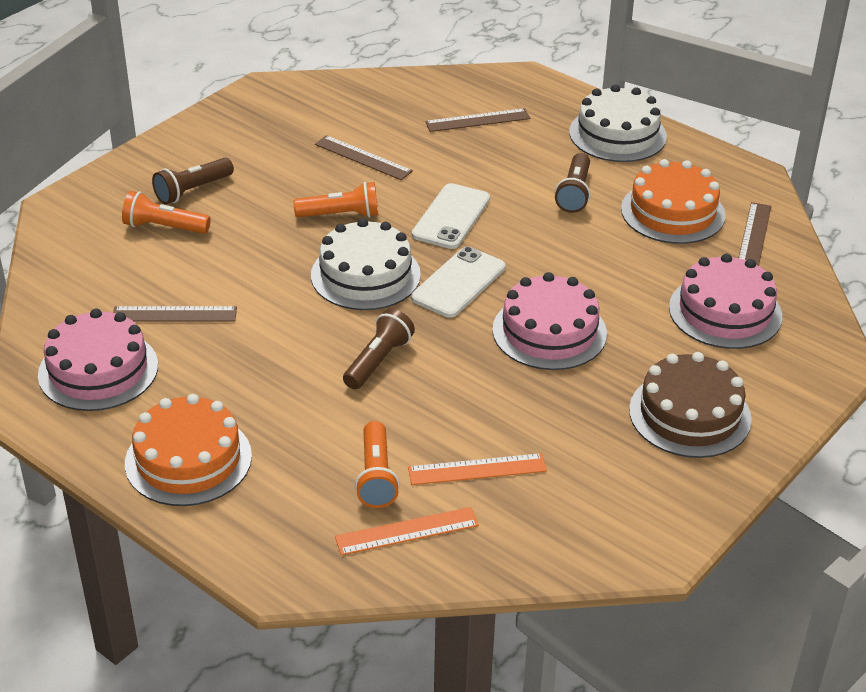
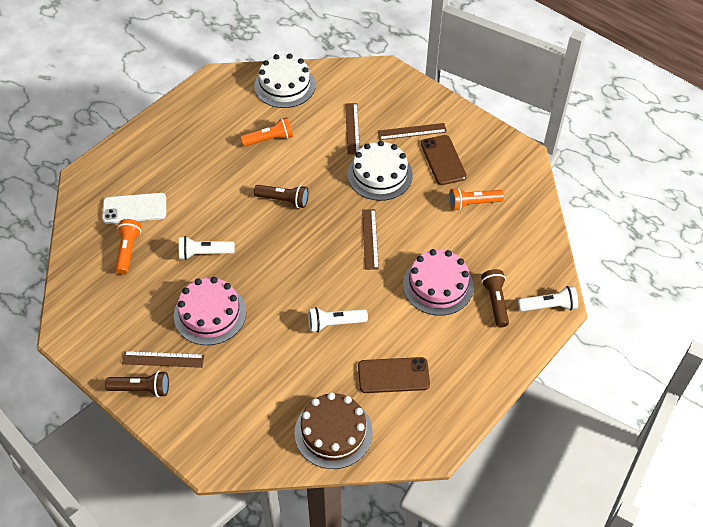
brown phone: 0 -> 2
orange cake: 2 -> 0
orange ruler: 2 -> 0
pink cake: 3 -> 2
white flashlight: 0 -> 3
white phone: 2 -> 1

